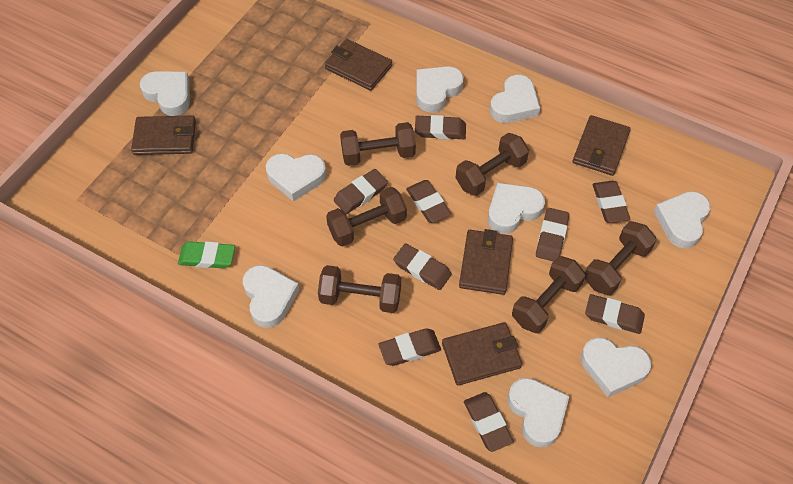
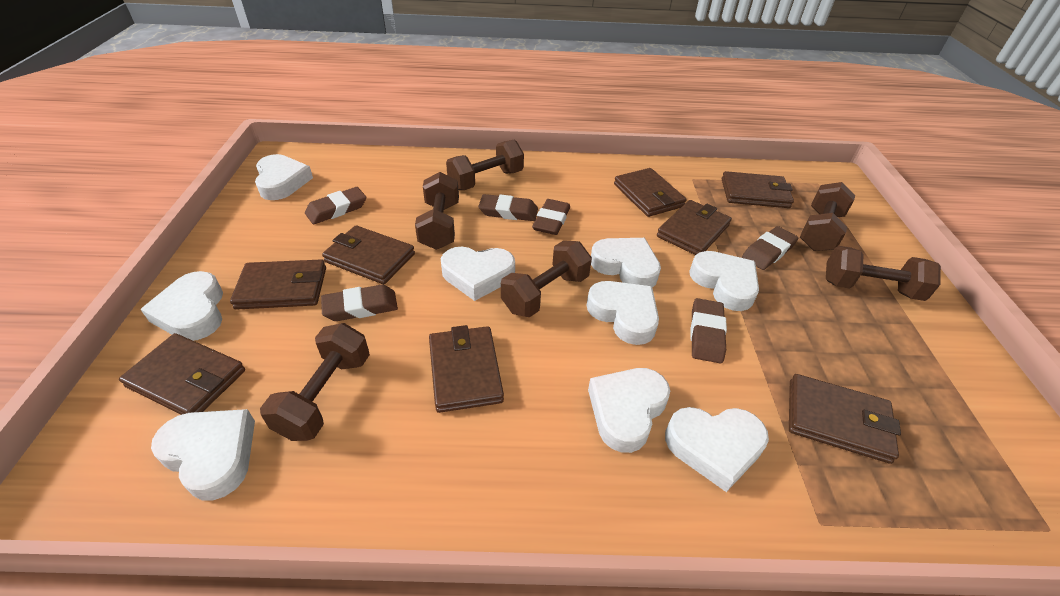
brown eraser: 9 -> 6
brown wallet: 5 -> 8
green eraser: 1 -> 0

